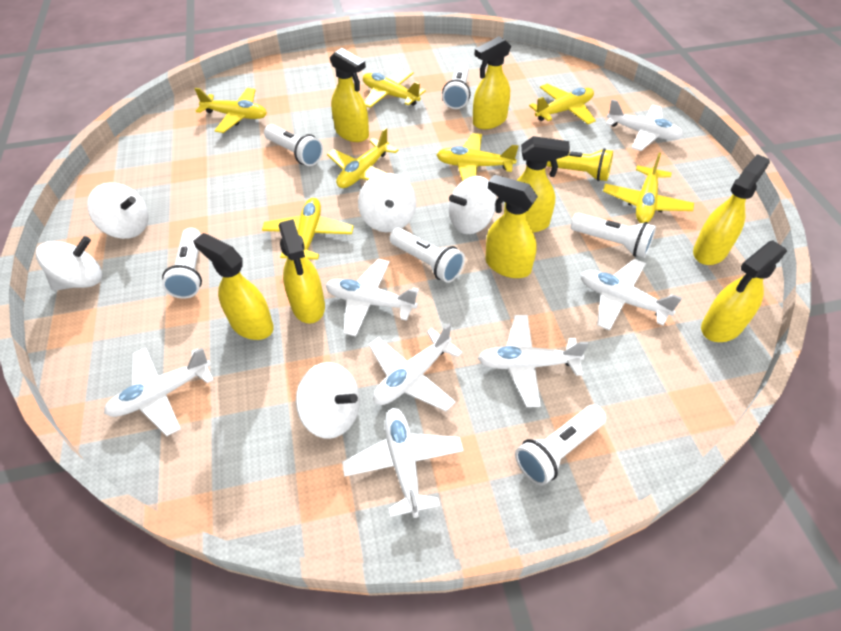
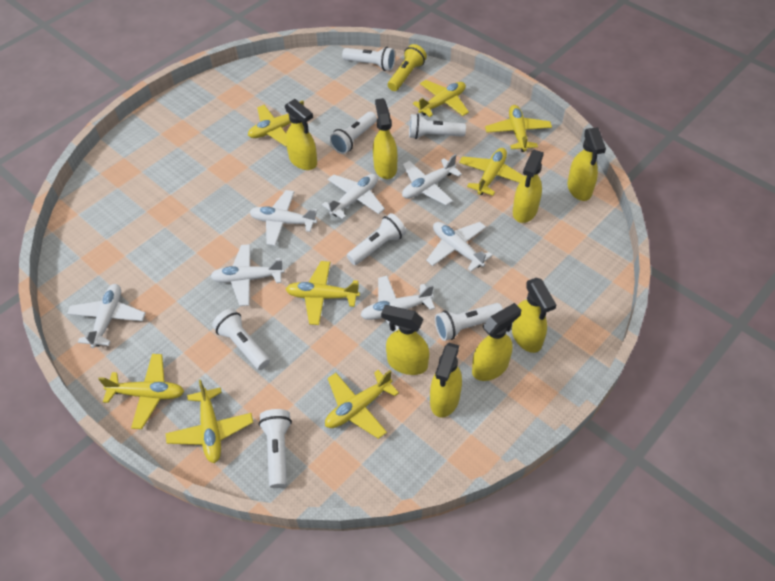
white flashlight: 6 -> 7
white spinning top: 5 -> 0
yellow plane: 7 -> 8

